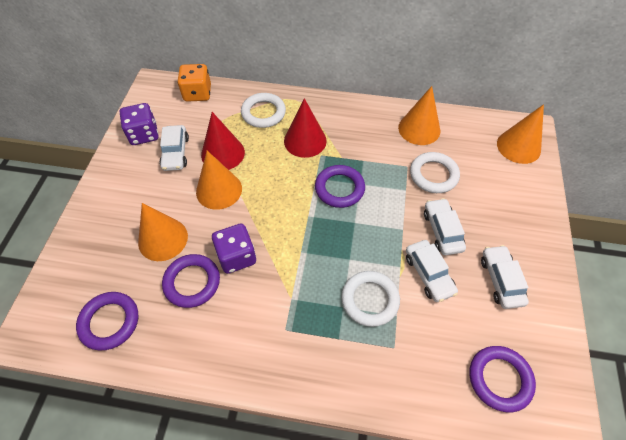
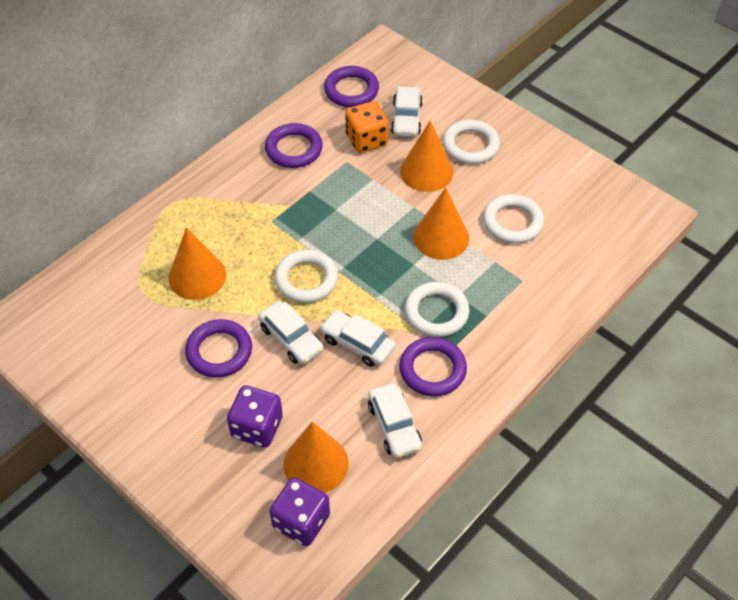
red cone: 2 -> 0
white ring: 3 -> 4

